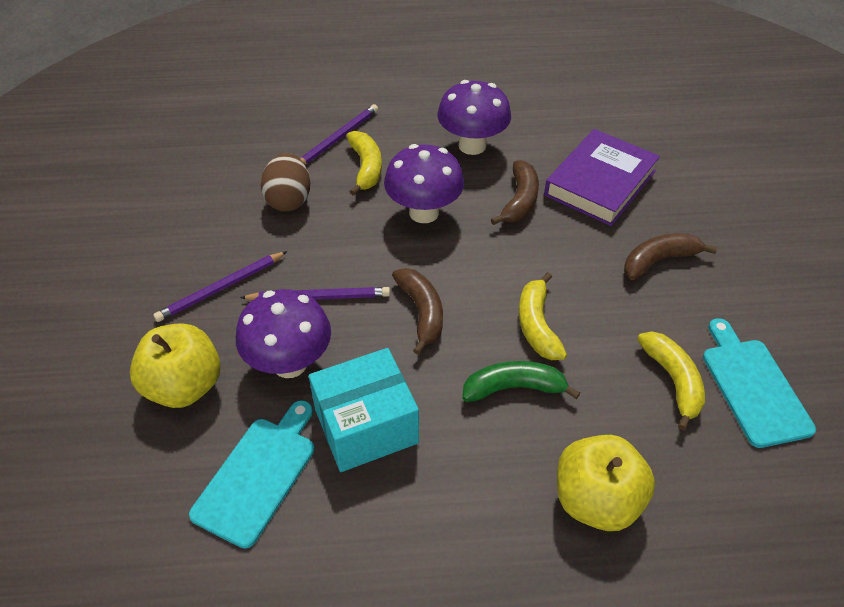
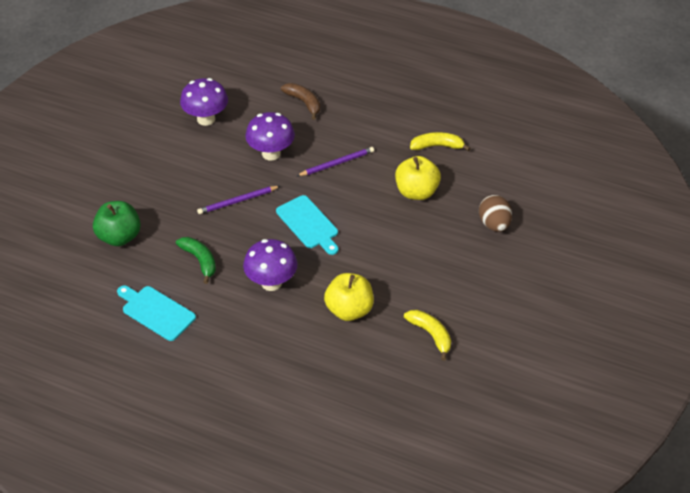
brown banana: 3 -> 1
green apple: 0 -> 1
purple book: 1 -> 0
purple pencil: 3 -> 2
turquoise box: 1 -> 0
yellow banana: 3 -> 2

